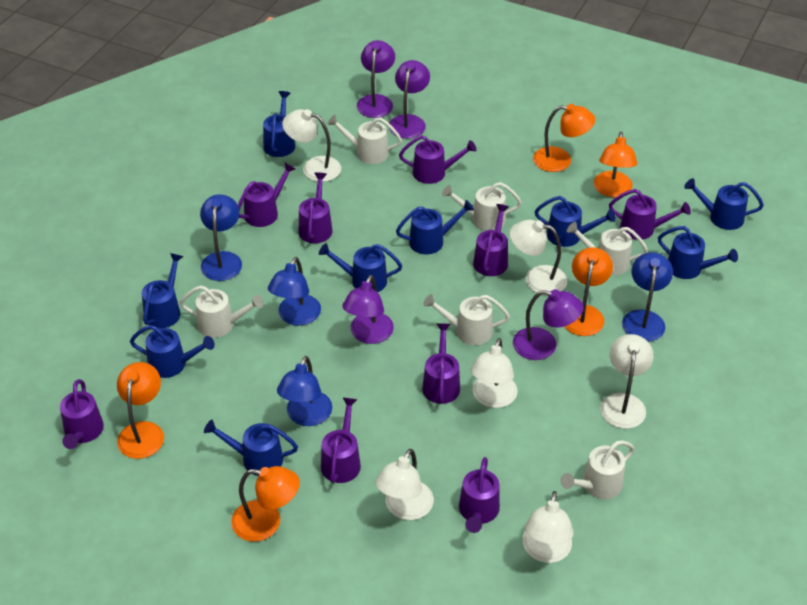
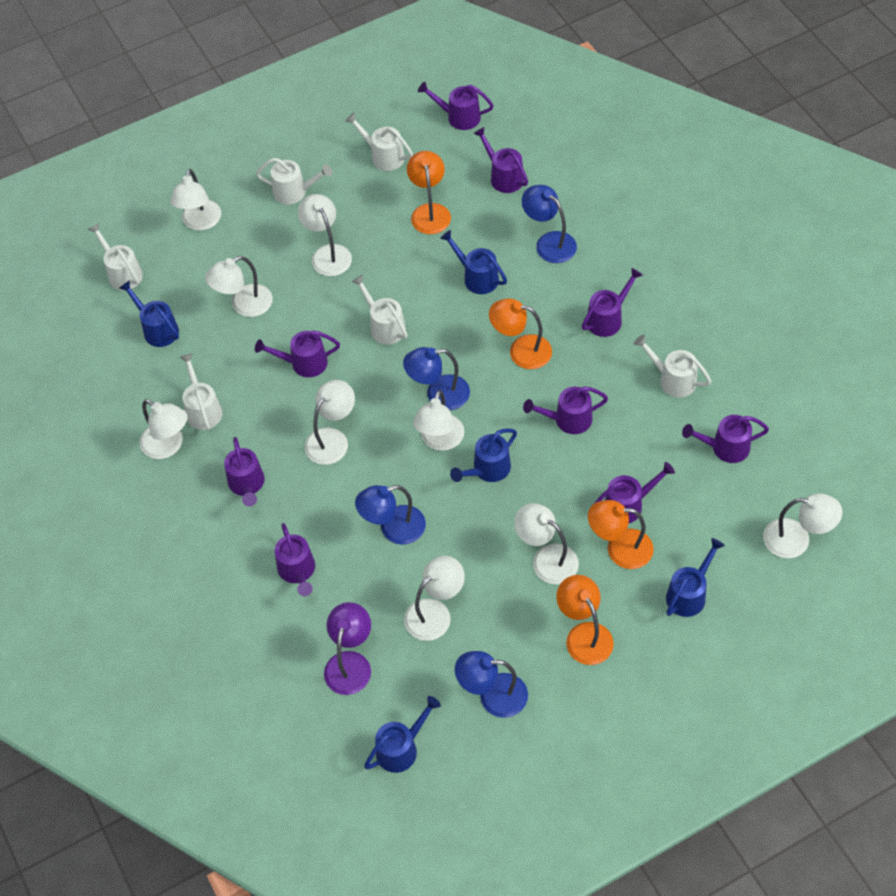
blue watering can: 9 -> 5
orange lamp: 5 -> 4
purple lamp: 4 -> 1
white lamp: 6 -> 9

